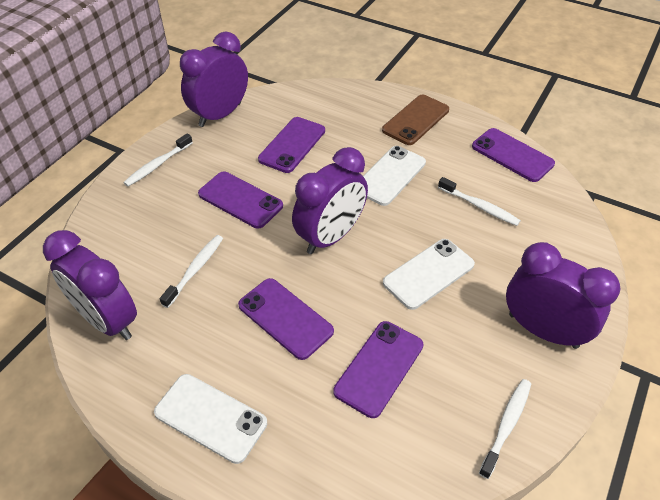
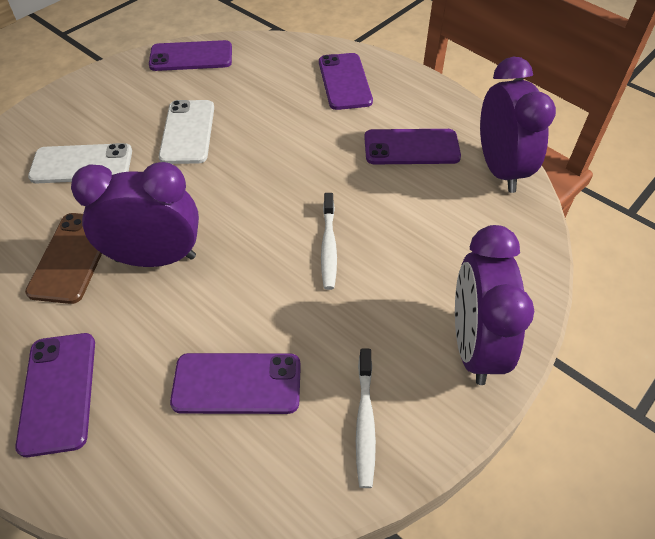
purple clock: 4 -> 3
white phone: 3 -> 2
white toothbrush: 4 -> 2

